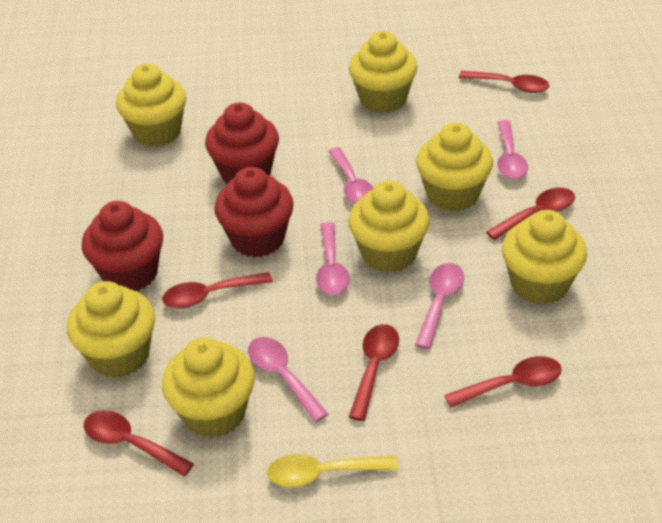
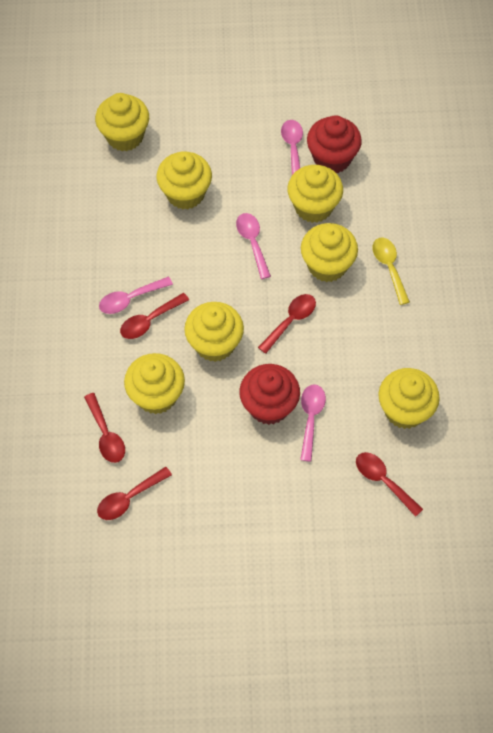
pink spoon: 5 -> 4
red cupcake: 3 -> 2
red spoon: 6 -> 5

